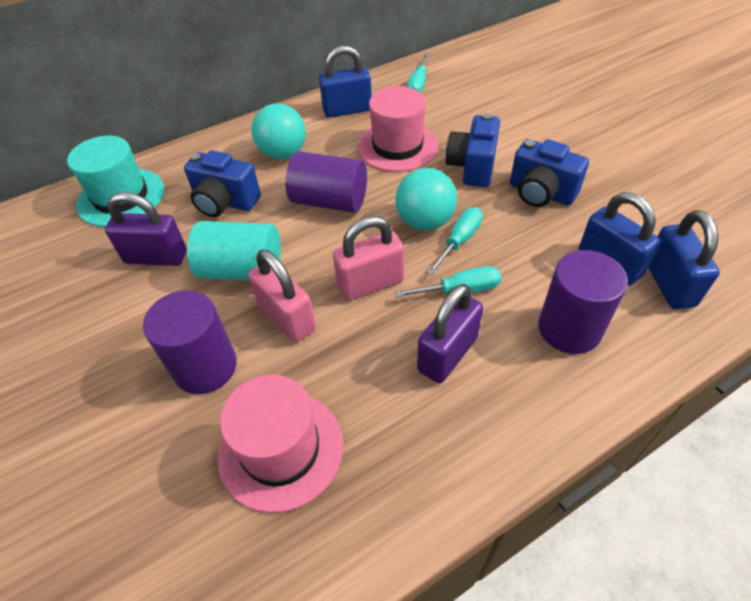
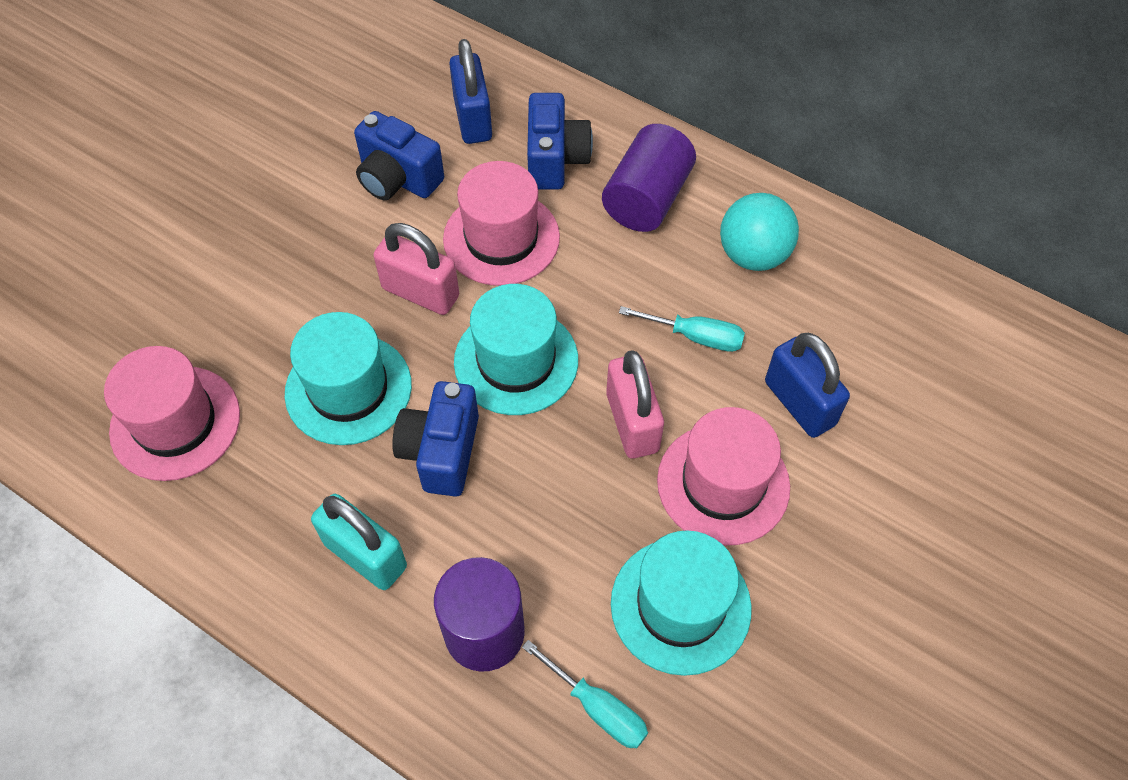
blue padlock: 3 -> 2
pink hat: 2 -> 3
purple cylinder: 3 -> 2
purple padlock: 2 -> 0
turquoise ball: 2 -> 1
turquoise cylinder: 1 -> 0
turquoise hat: 1 -> 3
turquoise padlock: 0 -> 1
turquoise screwdriver: 3 -> 2

